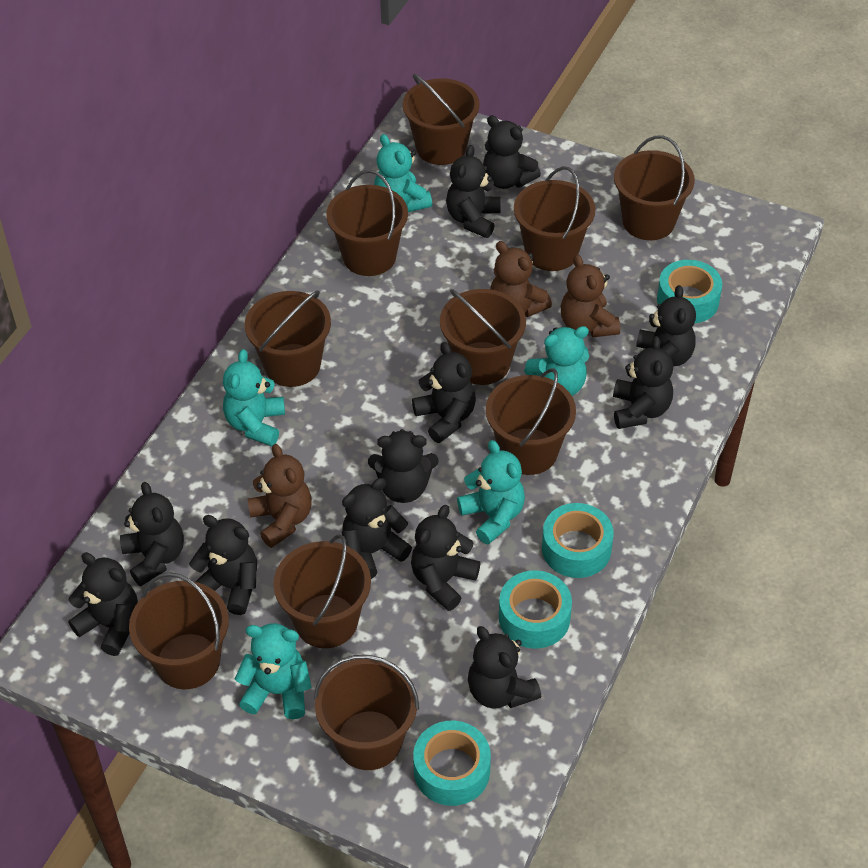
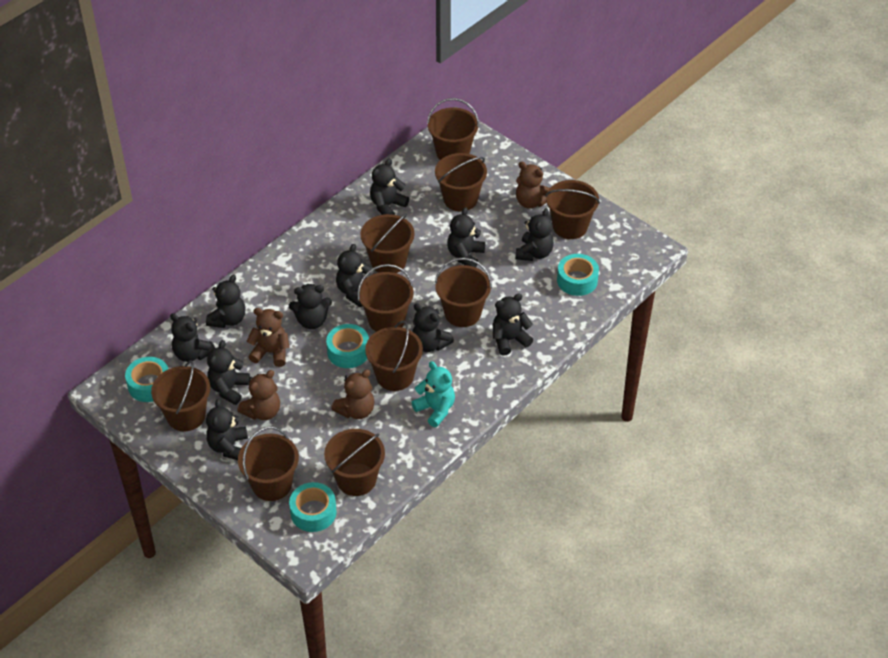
black teddy bear: 12 -> 11
brown teddy bear: 3 -> 4
turquoise teddy bear: 5 -> 1

